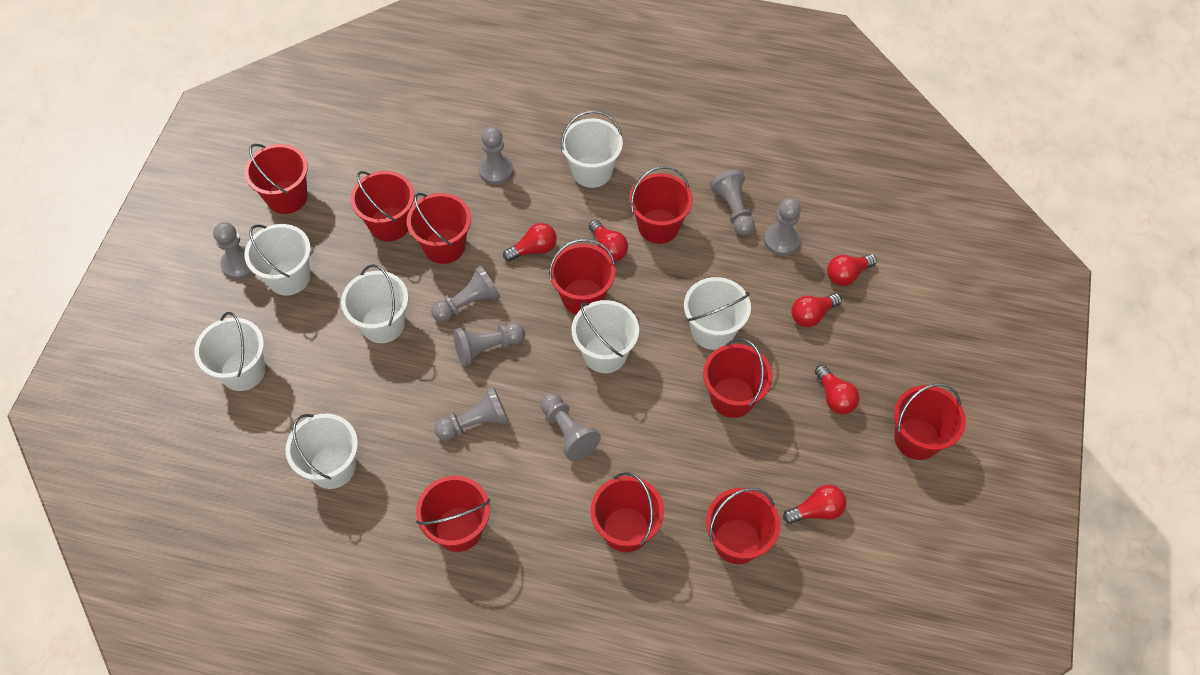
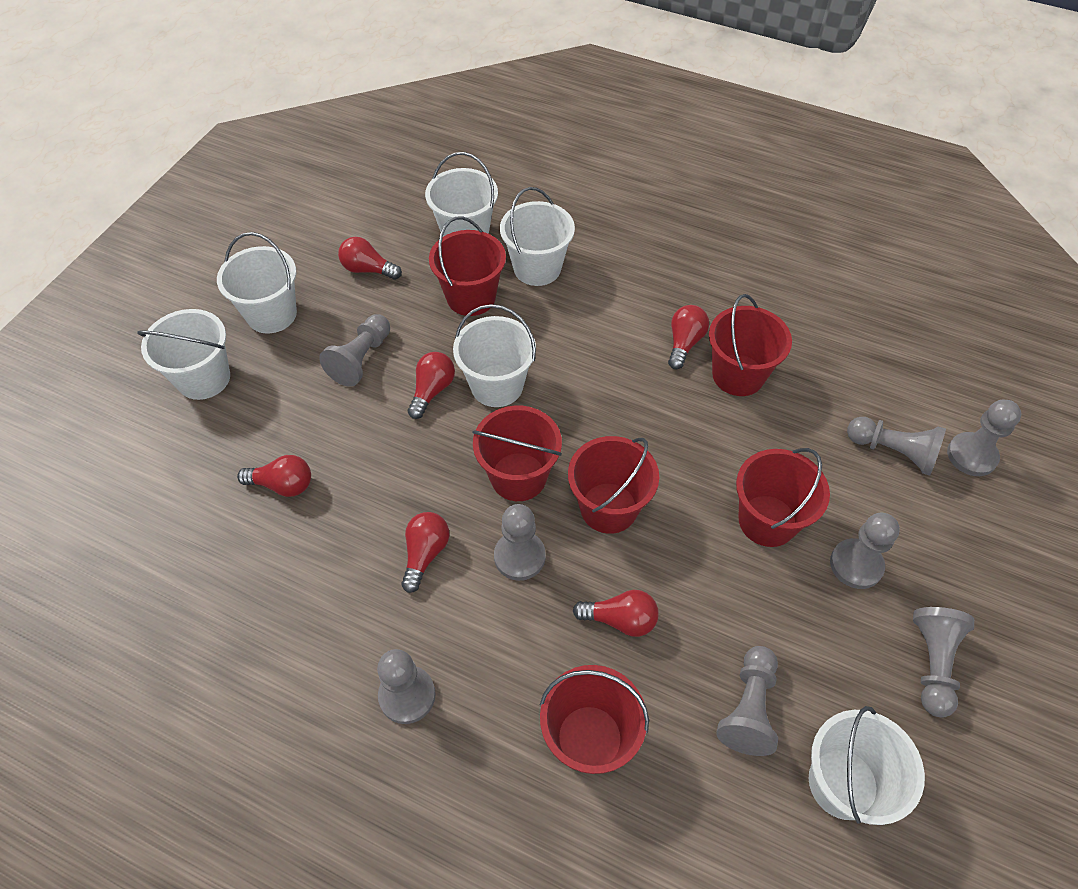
red bucket: 10 -> 6
white bucket: 7 -> 6

